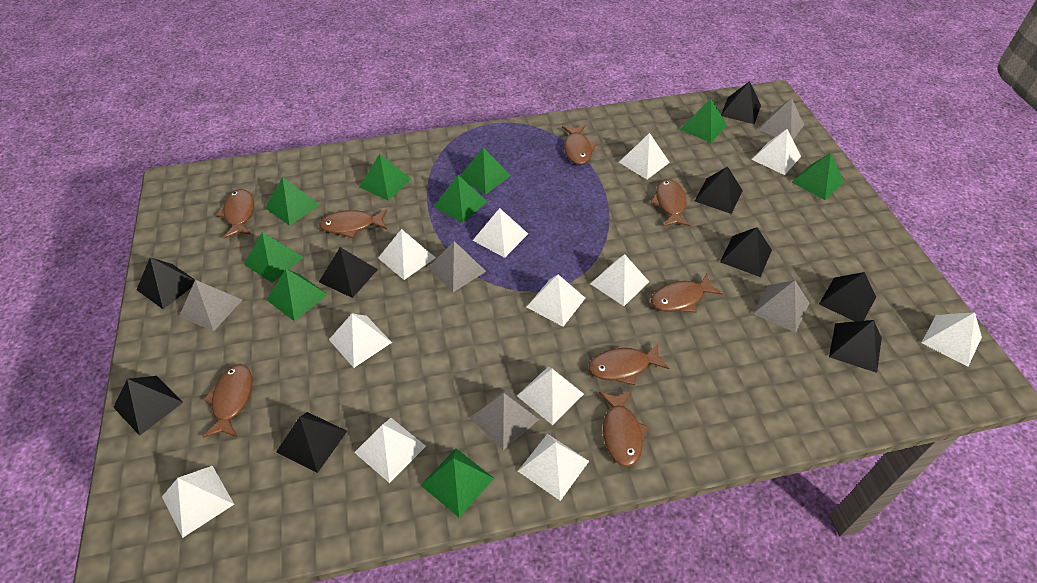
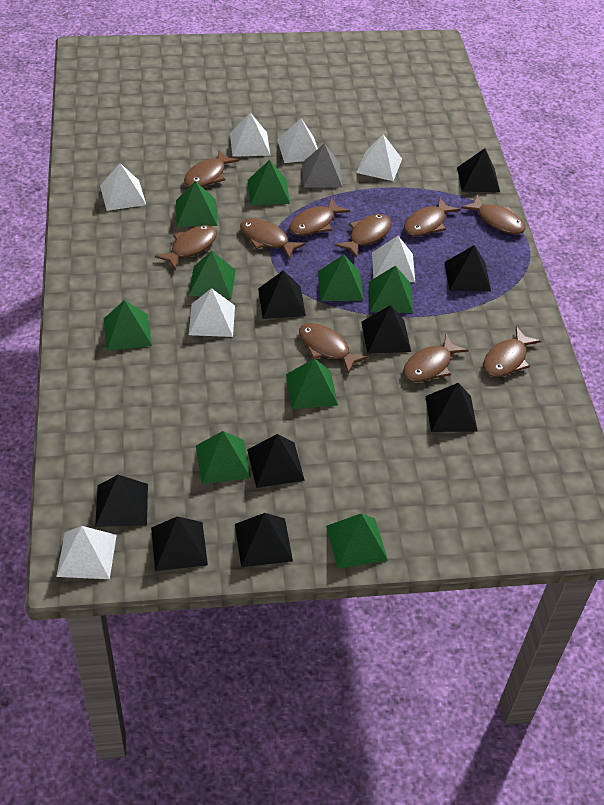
brown fish: 8 -> 10
grey pyramid: 5 -> 1
white pyramid: 12 -> 7

